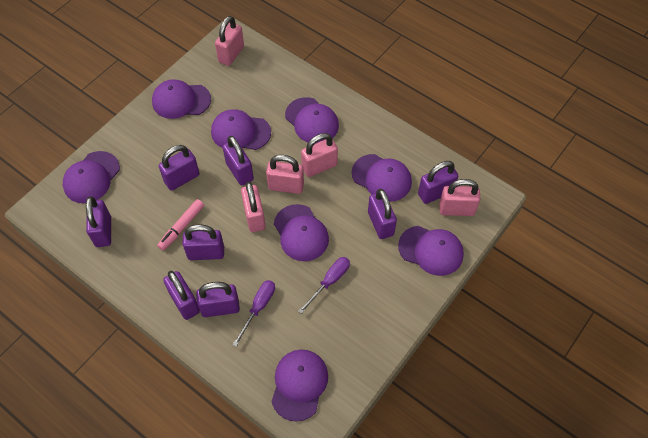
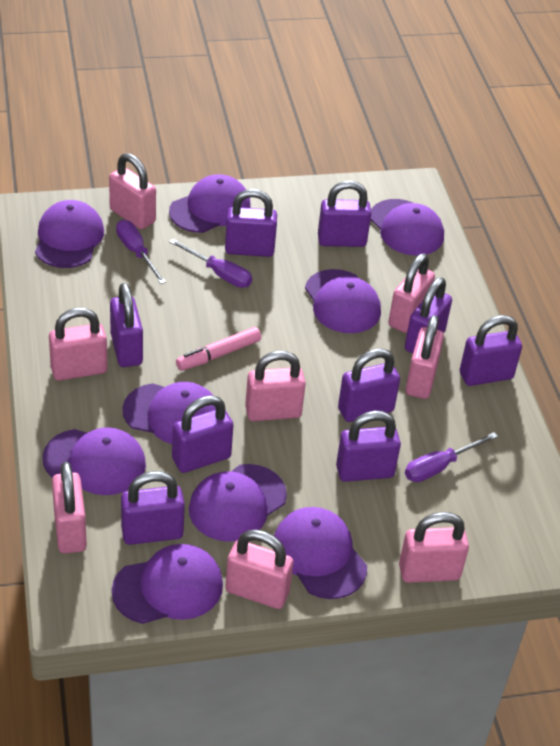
pink padlock: 5 -> 8
purple cap: 8 -> 9
purple padlock: 8 -> 9
purple screwdriver: 2 -> 3

